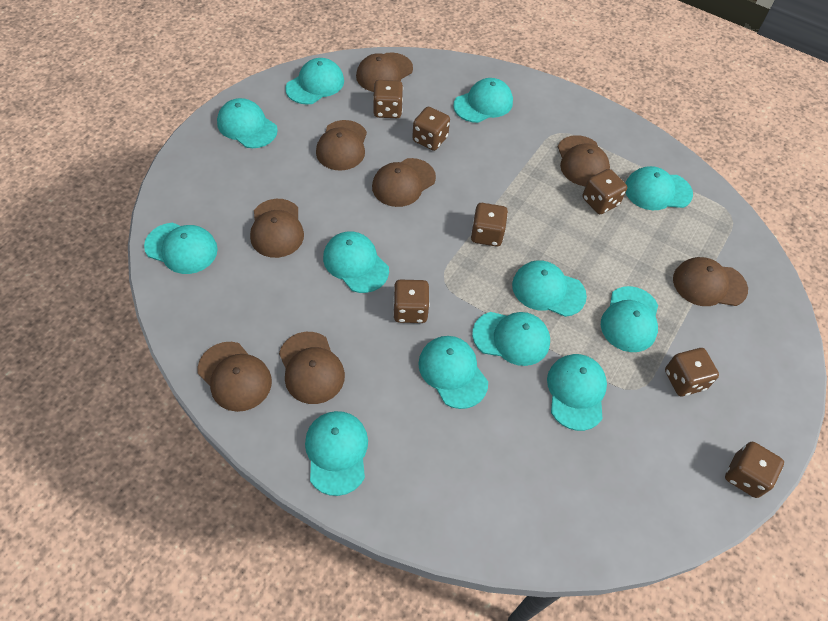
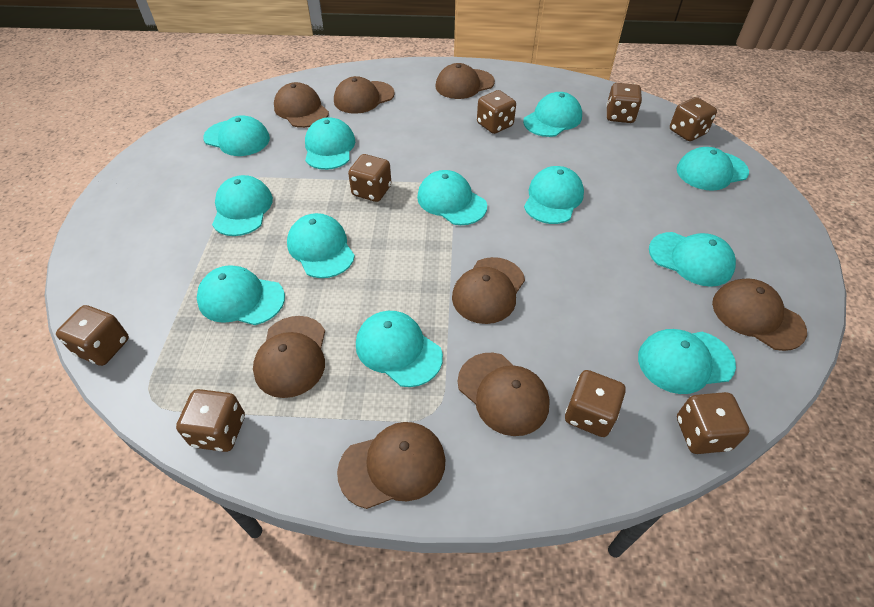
brown dice: 7 -> 8

